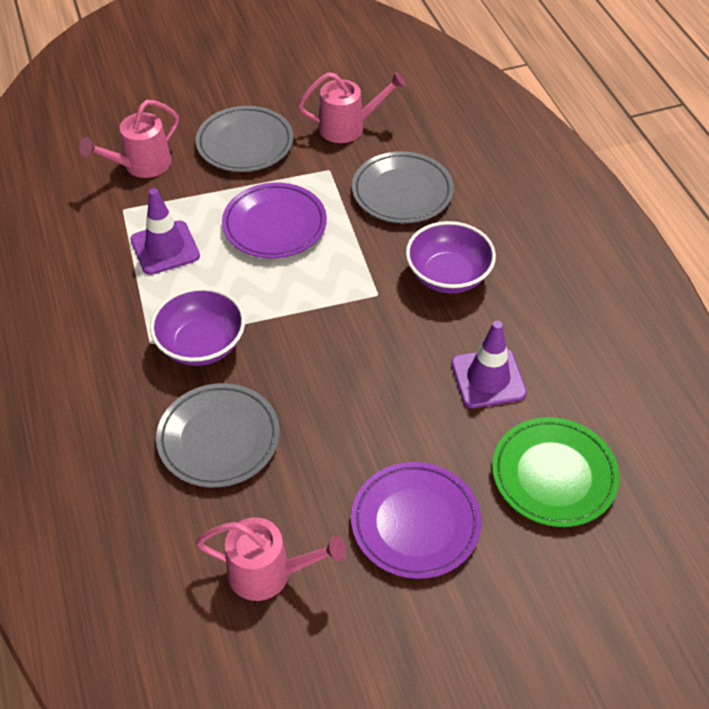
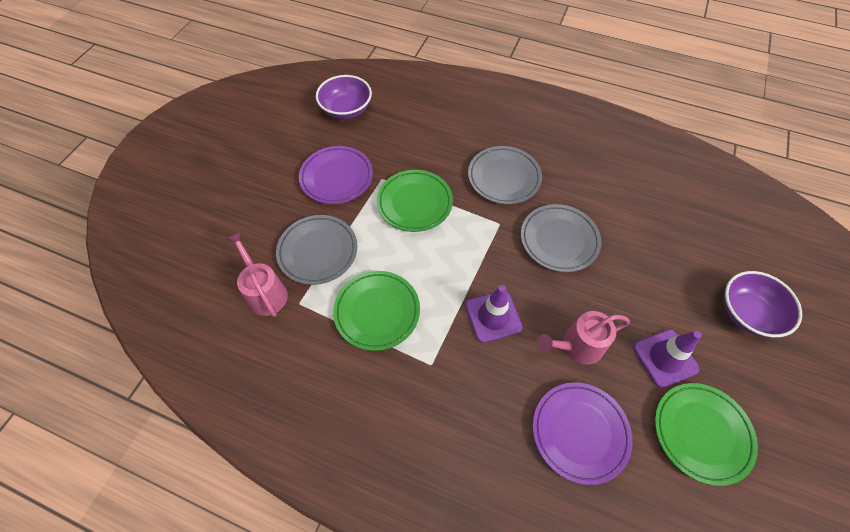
green plate: 1 -> 3
pink watering can: 3 -> 2

